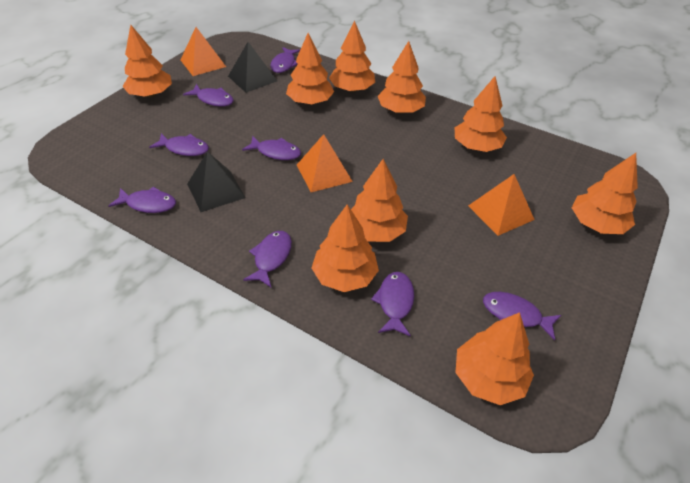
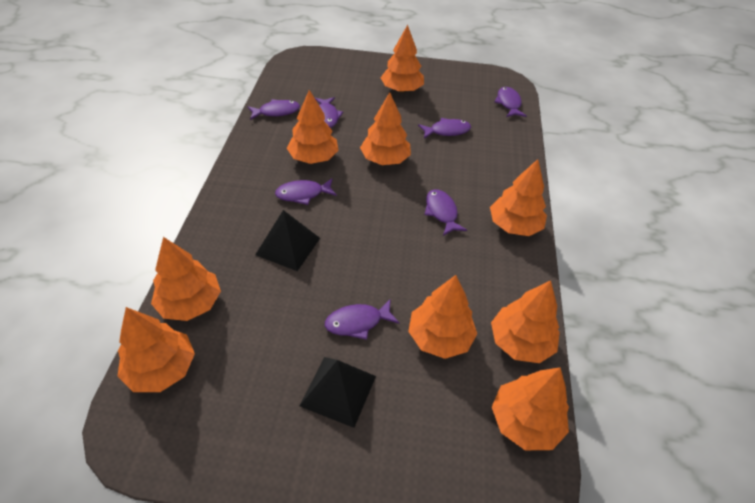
orange pyramid: 3 -> 0
purple fish: 8 -> 7

